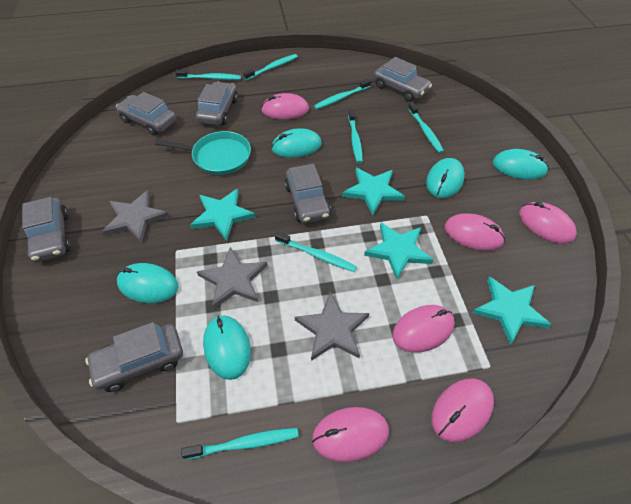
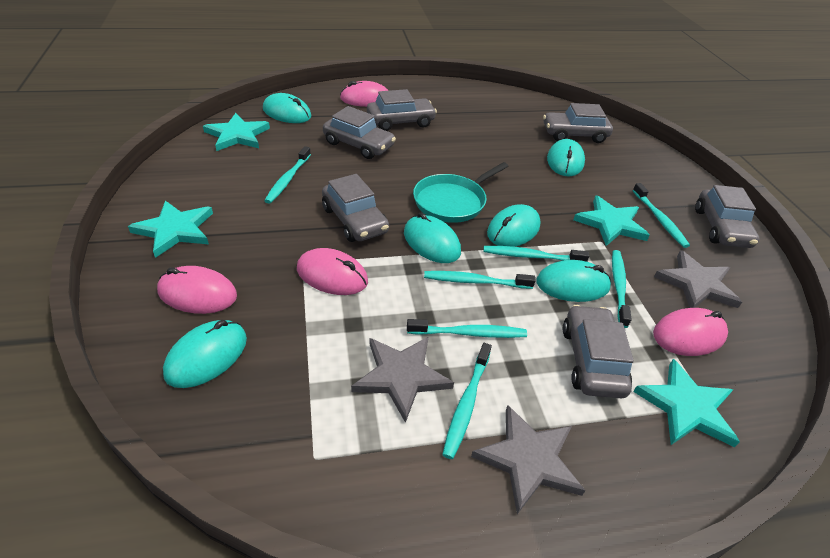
pink mouse: 6 -> 4
turquoise mouse: 5 -> 6

